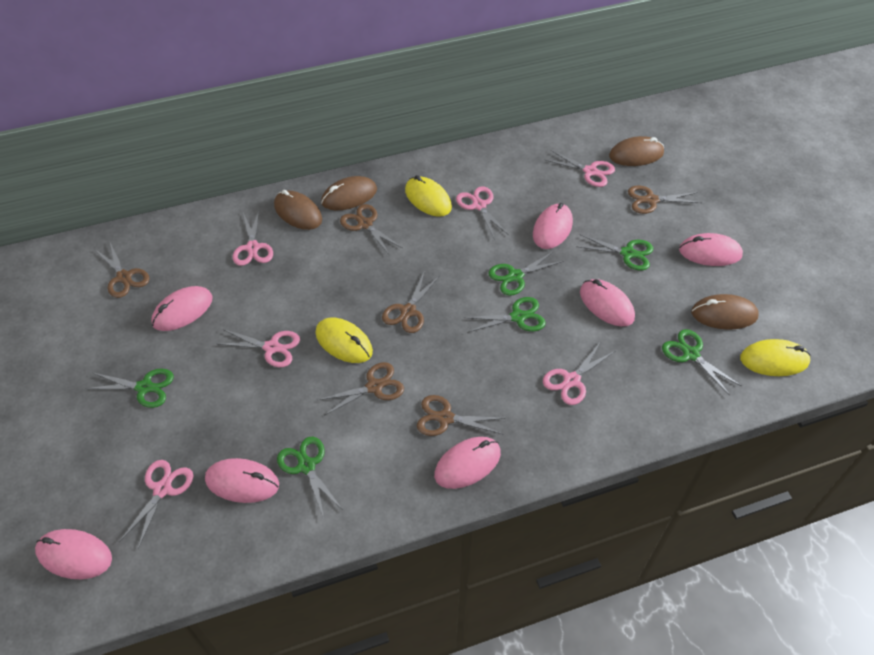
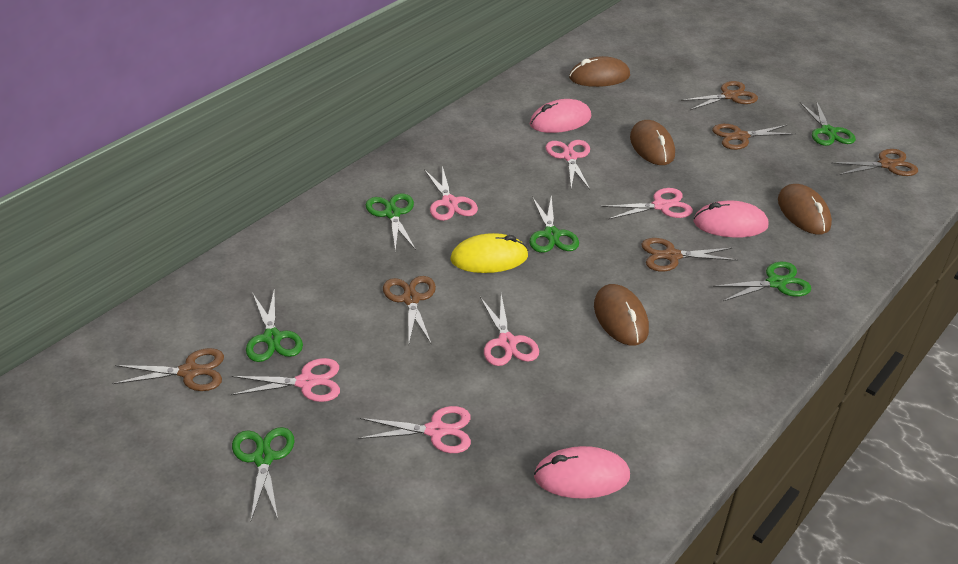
pink mouse: 7 -> 3
yellow mouse: 3 -> 1

